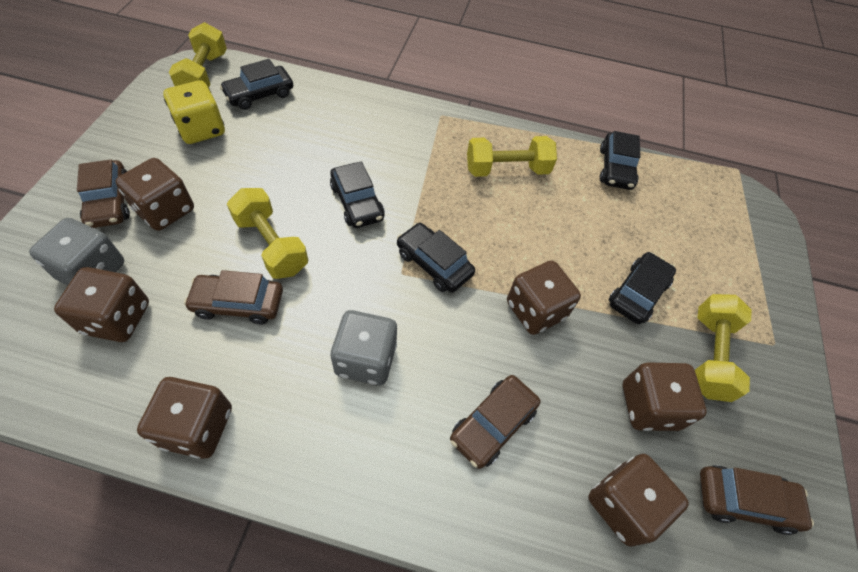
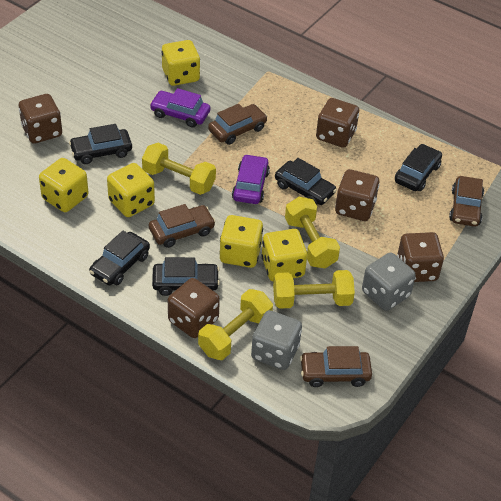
brown dice: 6 -> 5
purple car: 0 -> 2
yellow dice: 1 -> 5

